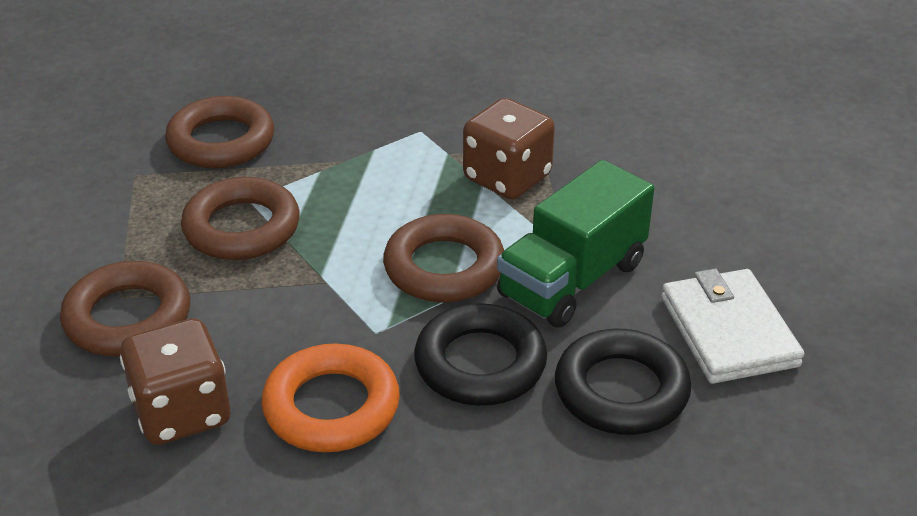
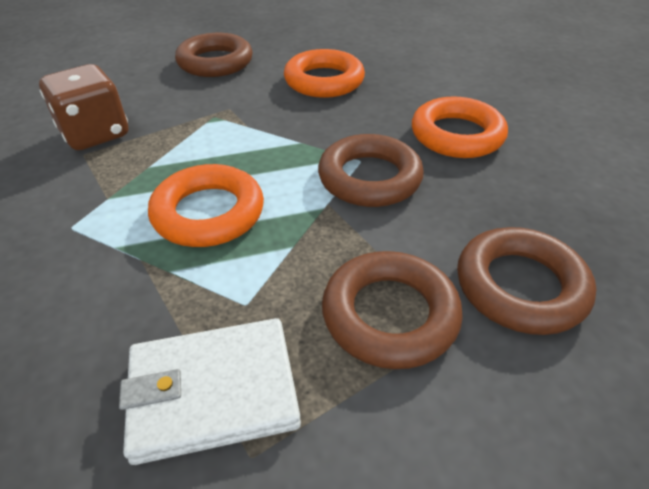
black ring: 2 -> 0
brown dice: 2 -> 1
green truck: 1 -> 0
orange ring: 1 -> 3

